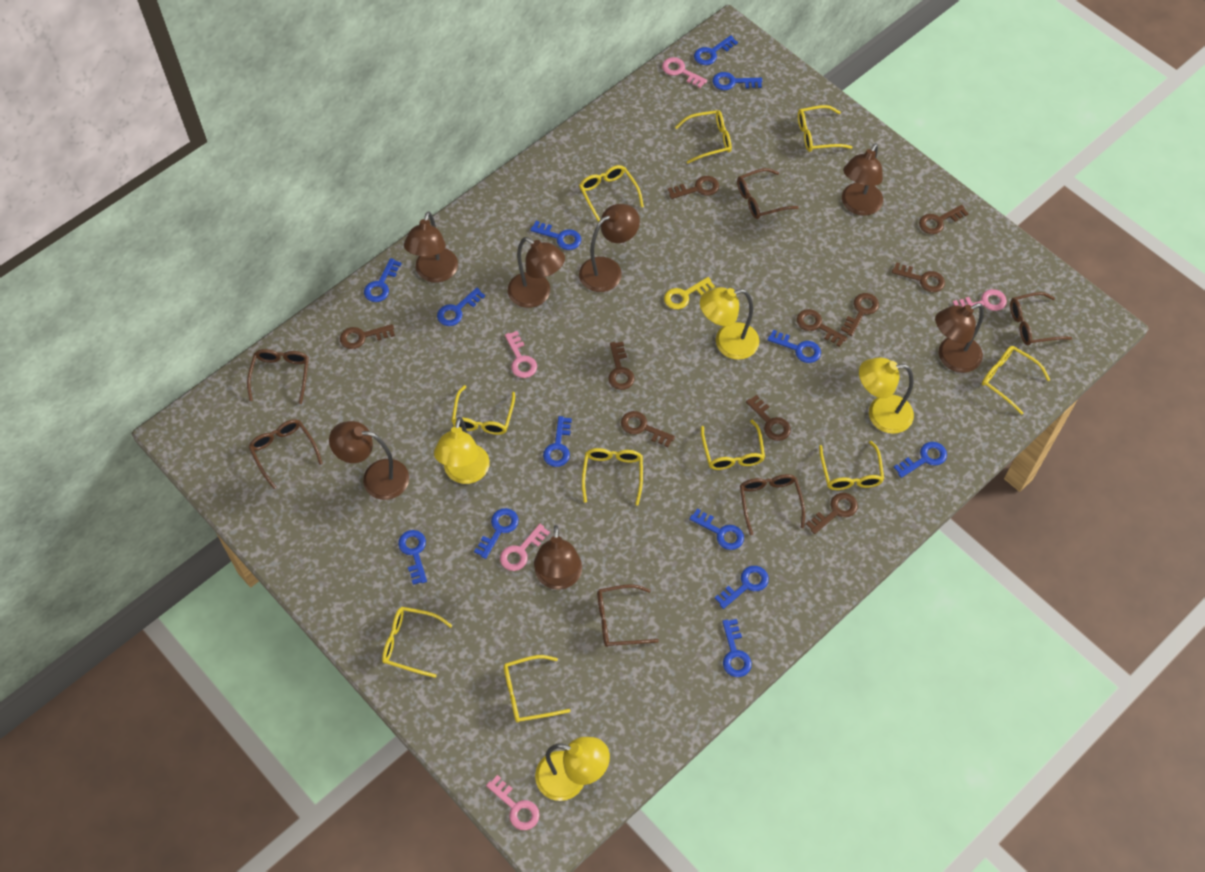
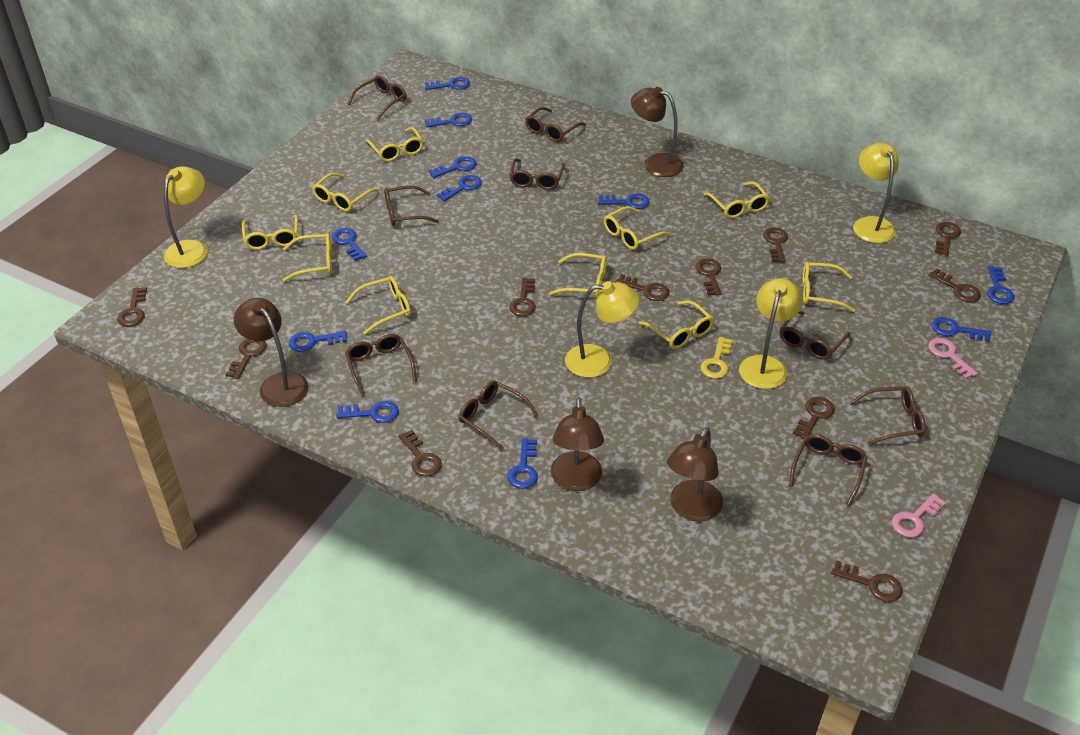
blue key: 13 -> 11
brown glasses: 6 -> 9
brown key: 10 -> 11
brown lamp: 7 -> 4
pink key: 5 -> 2

